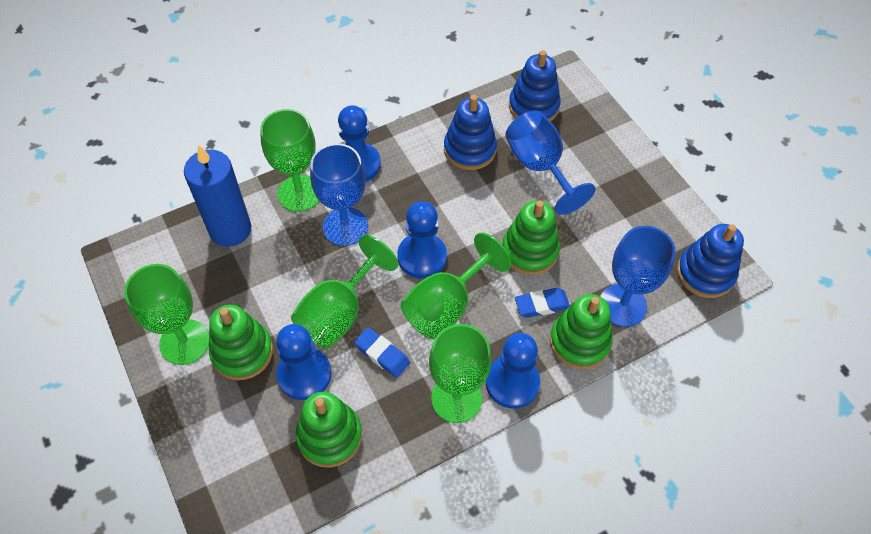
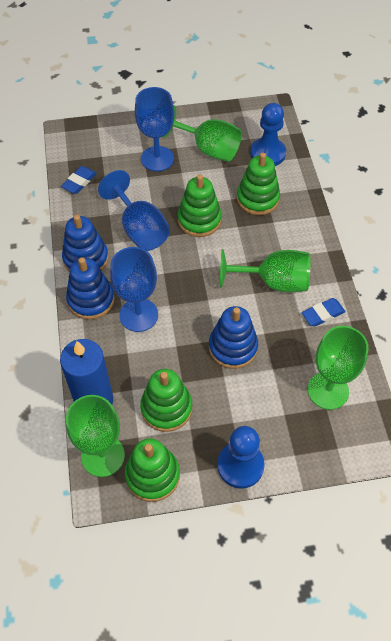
blue pawn: 4 -> 2
green goblet: 5 -> 4

